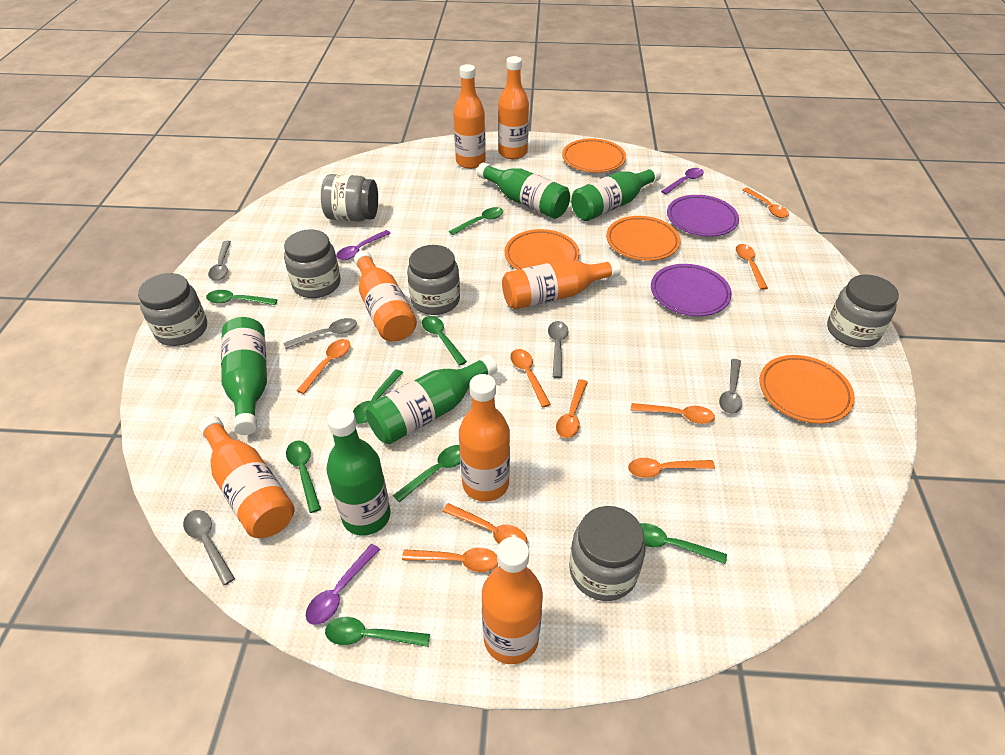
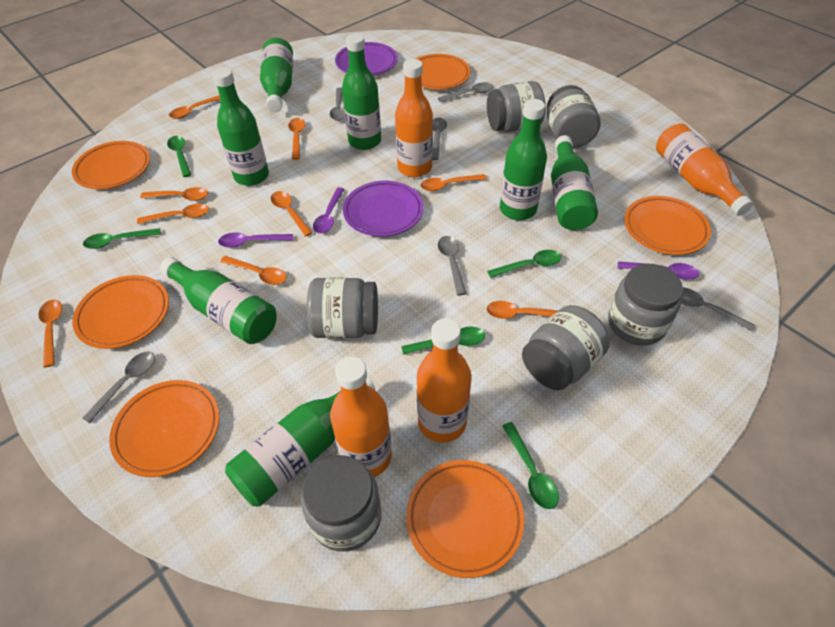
green bottle: 5 -> 7
green spoon: 8 -> 5
grey spoon: 5 -> 6
orange bottle: 7 -> 4
orange plate: 4 -> 6

